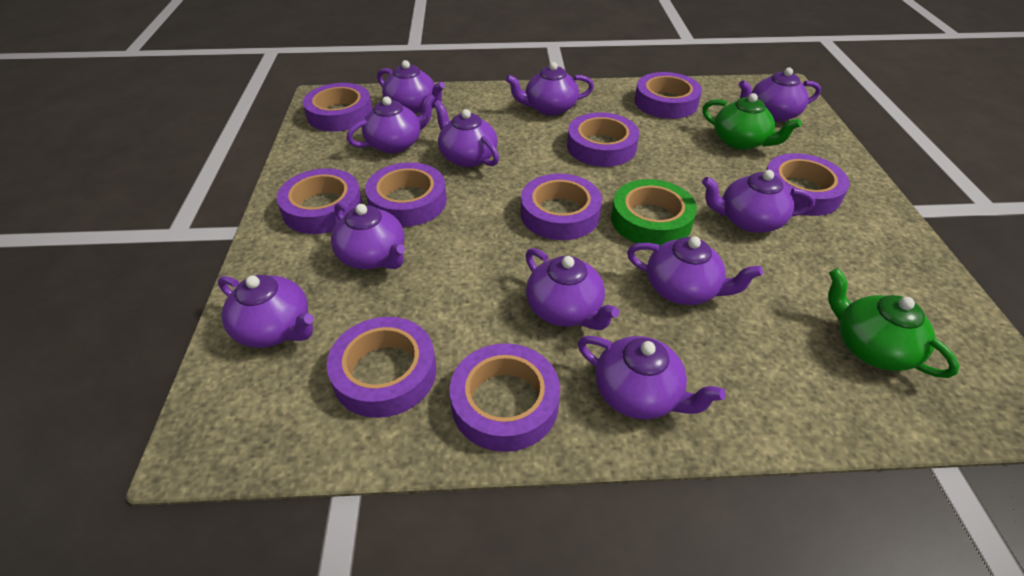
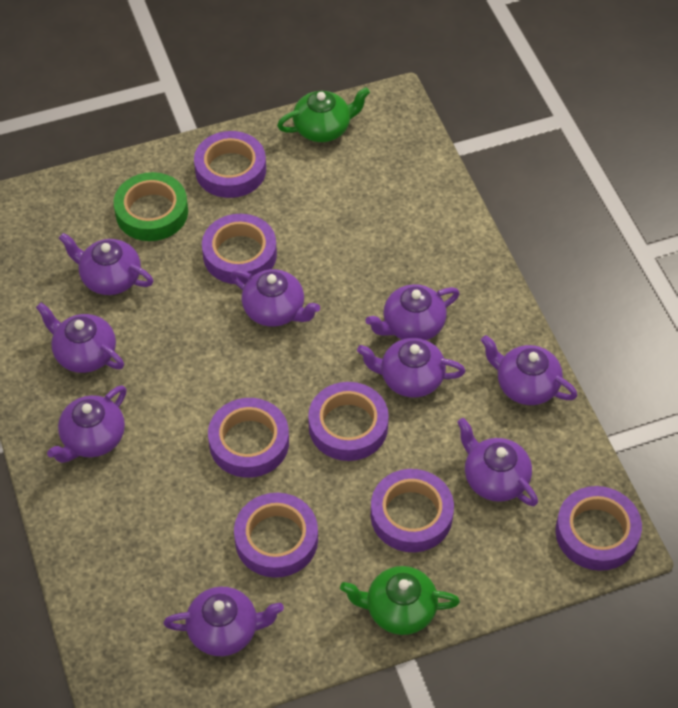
purple tape: 9 -> 7
purple teapot: 11 -> 9

